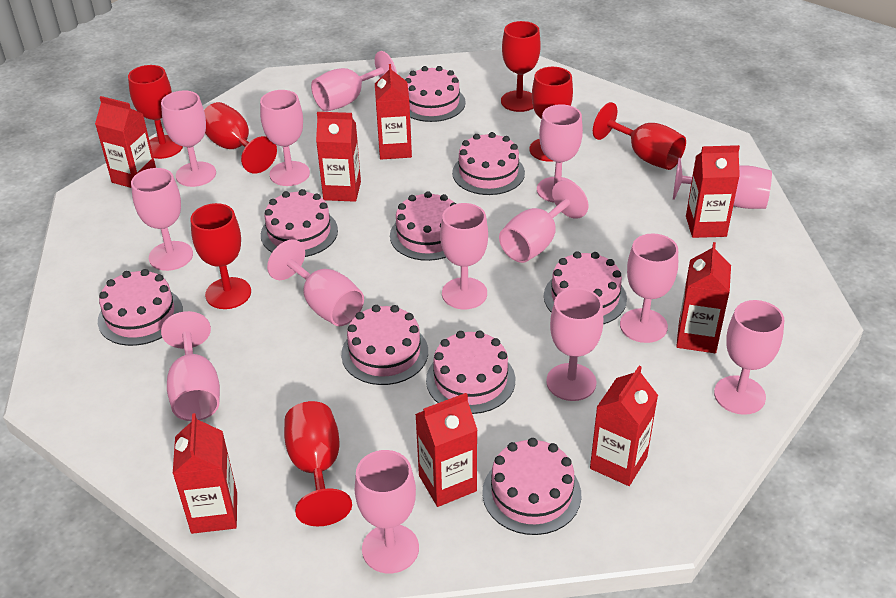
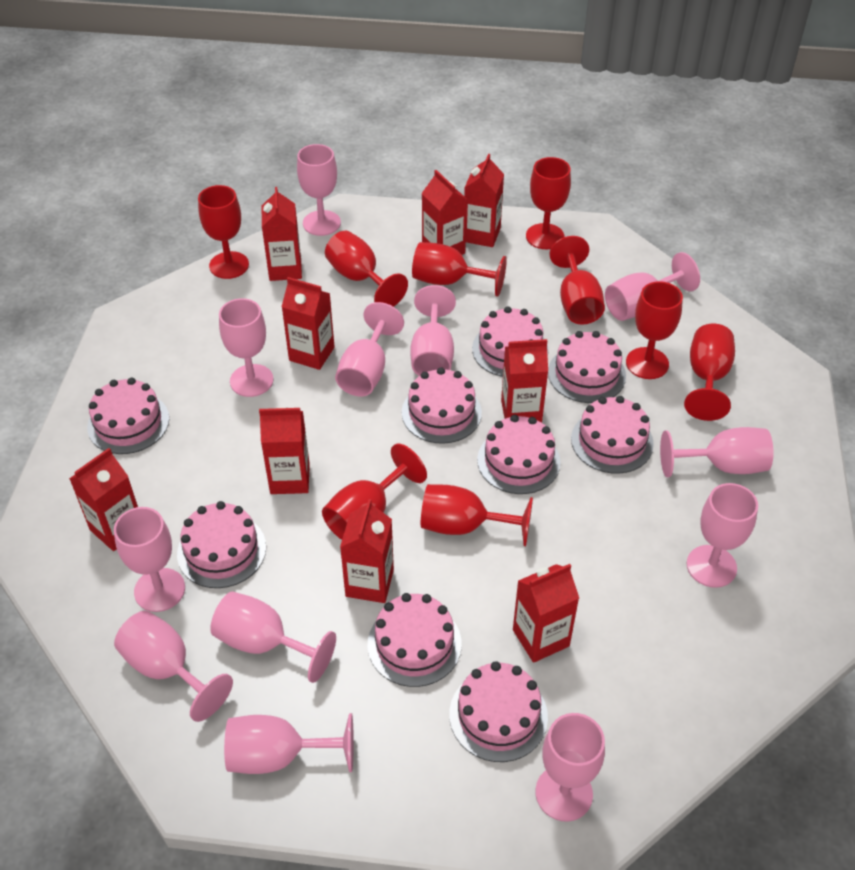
pink goblet: 14 -> 12
red carton: 8 -> 9
red goblet: 7 -> 9

